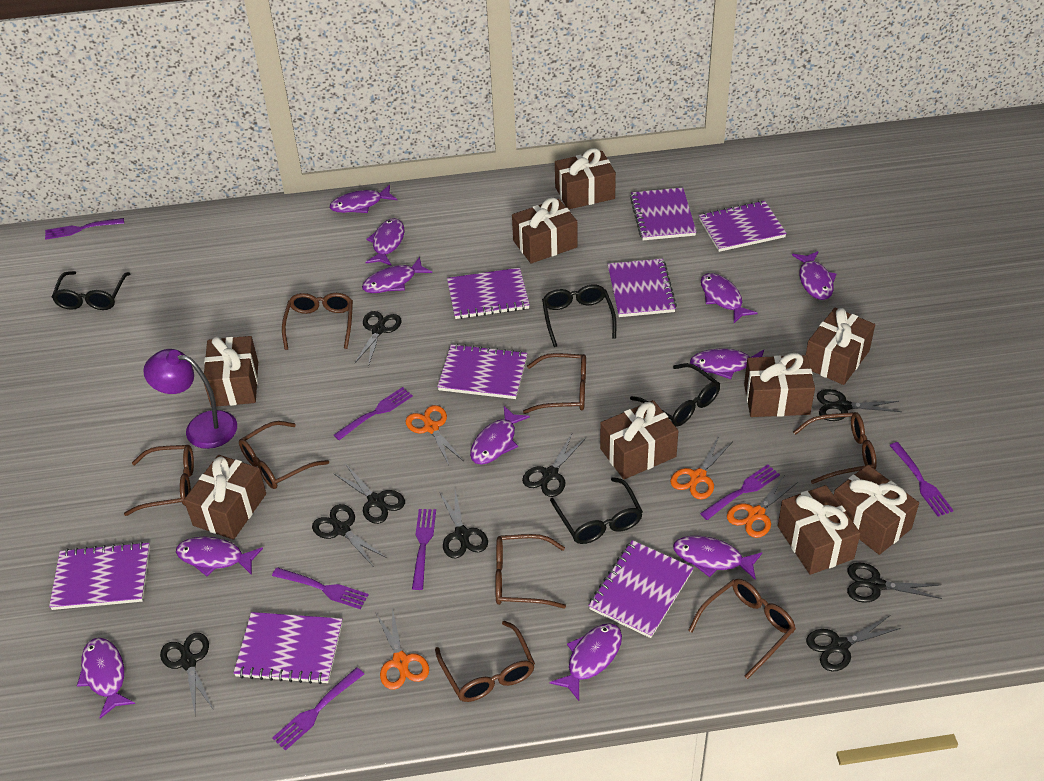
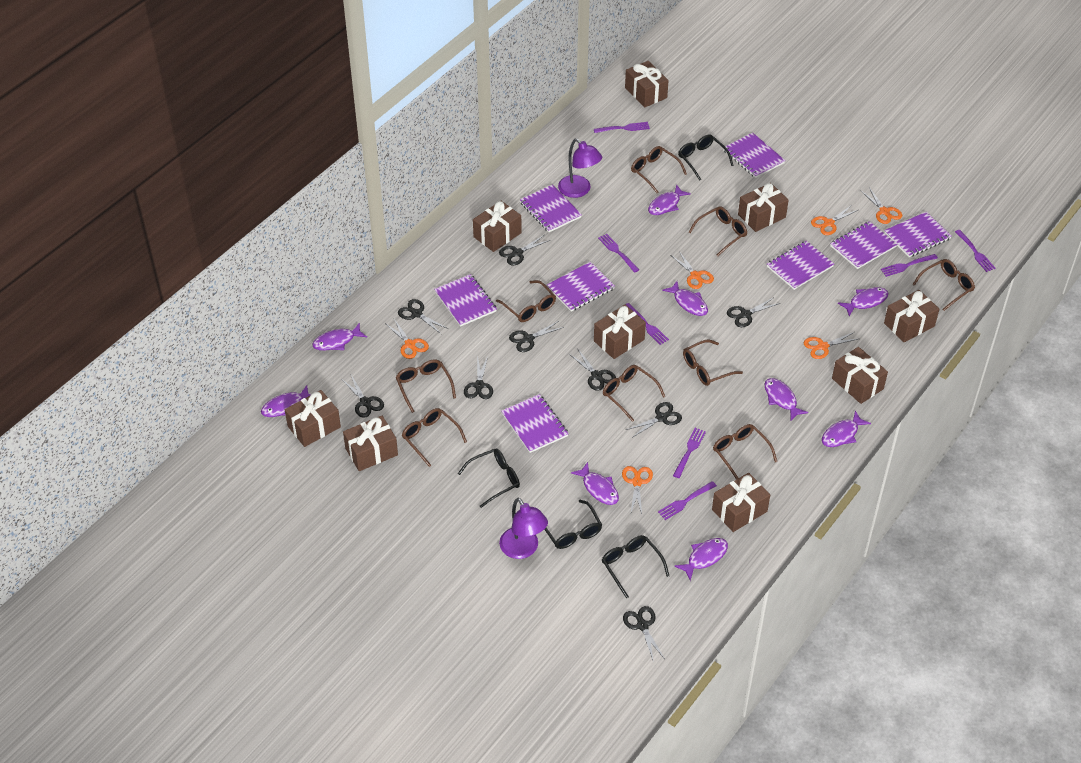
brown glasses: 8 -> 9
orange scissors: 4 -> 6
purple fish: 11 -> 9
purple lamp: 1 -> 2

